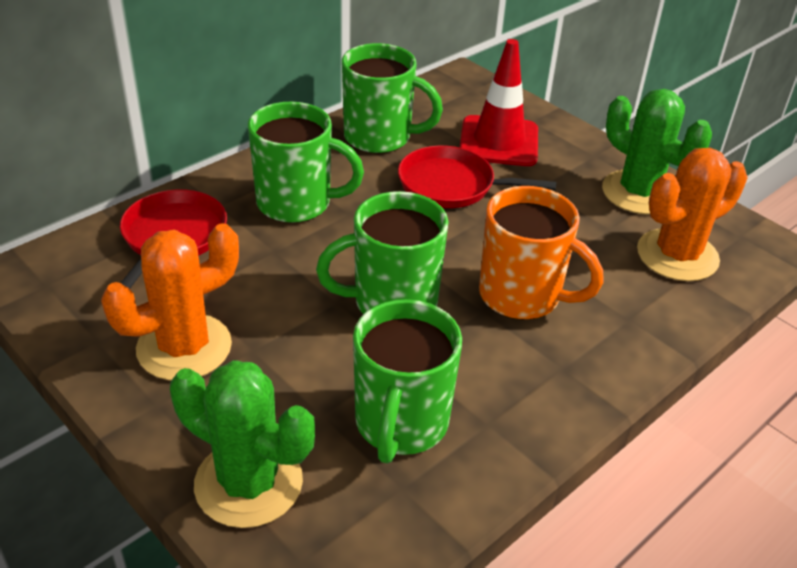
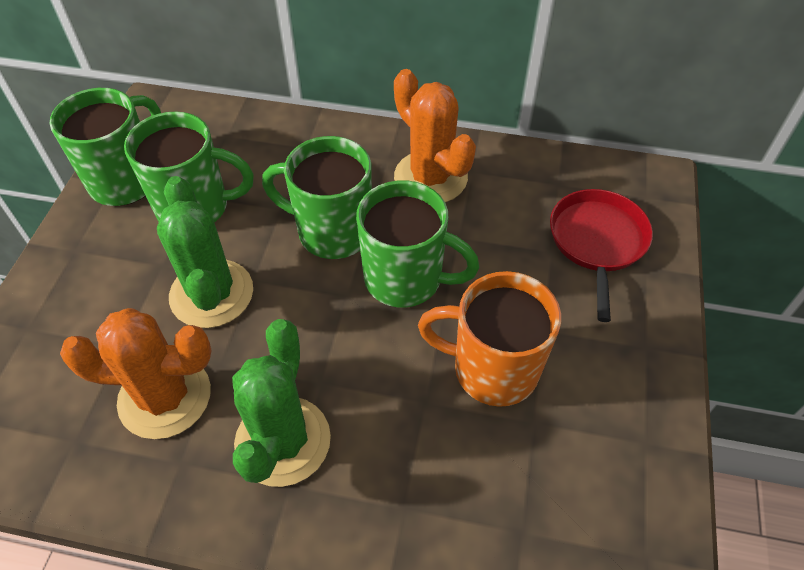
red pan: 2 -> 1
red traffic cone: 1 -> 0

